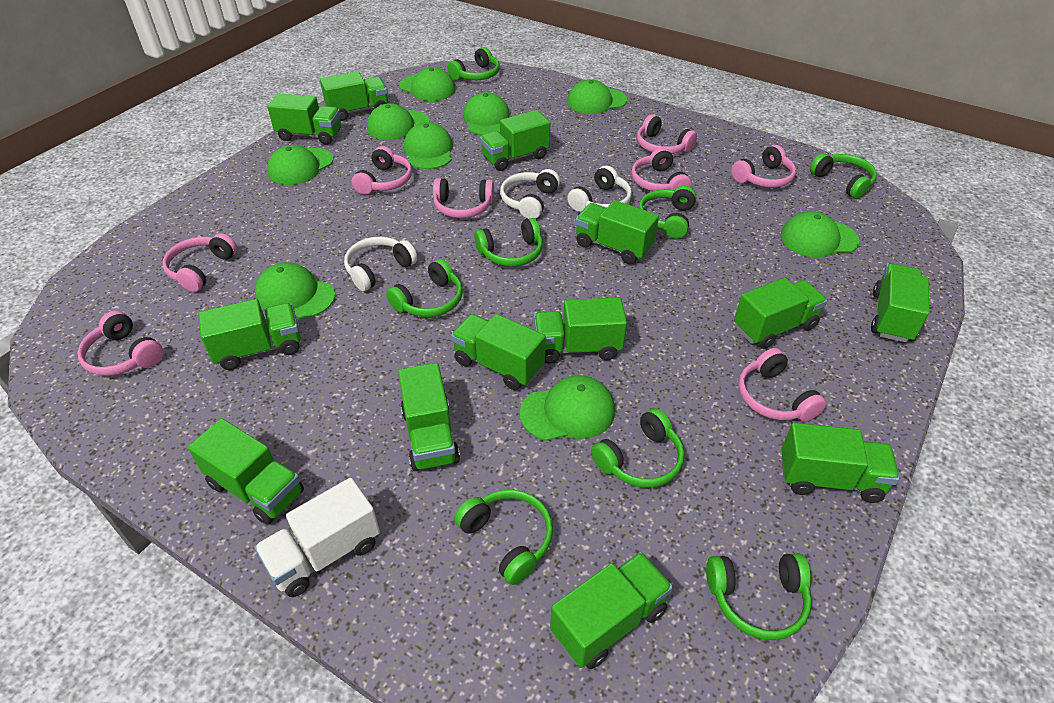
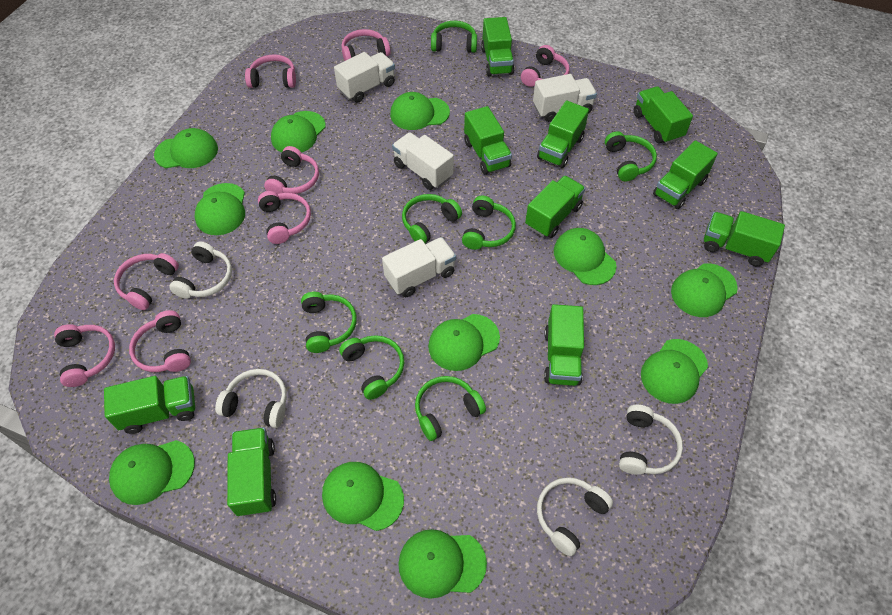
green cap: 9 -> 11
green headphones: 8 -> 7
green truck: 13 -> 10
white headphones: 3 -> 4
white truck: 1 -> 4

